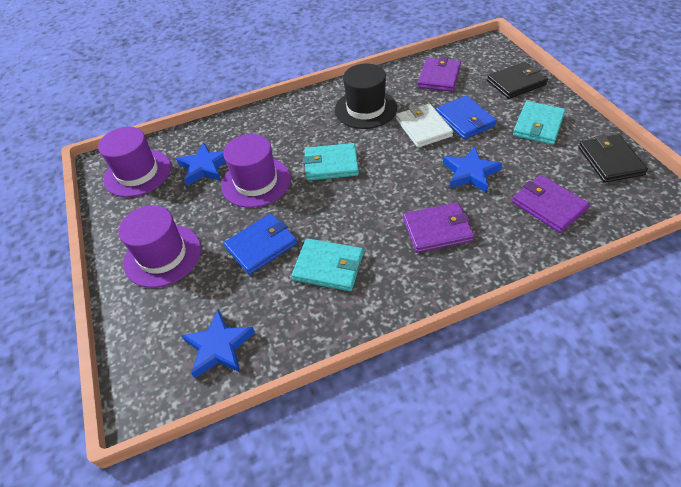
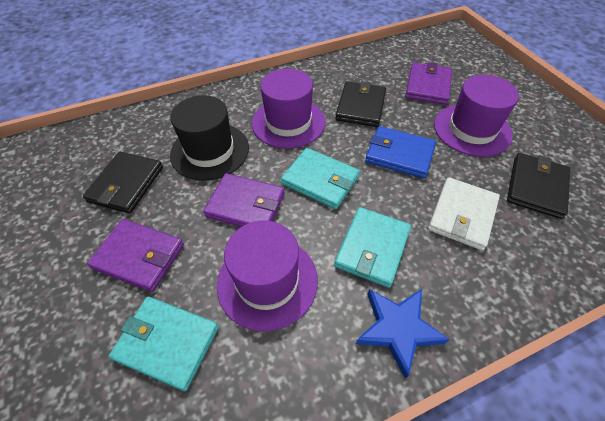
black wallet: 2 -> 3
blue star: 3 -> 1
blue wallet: 2 -> 1

